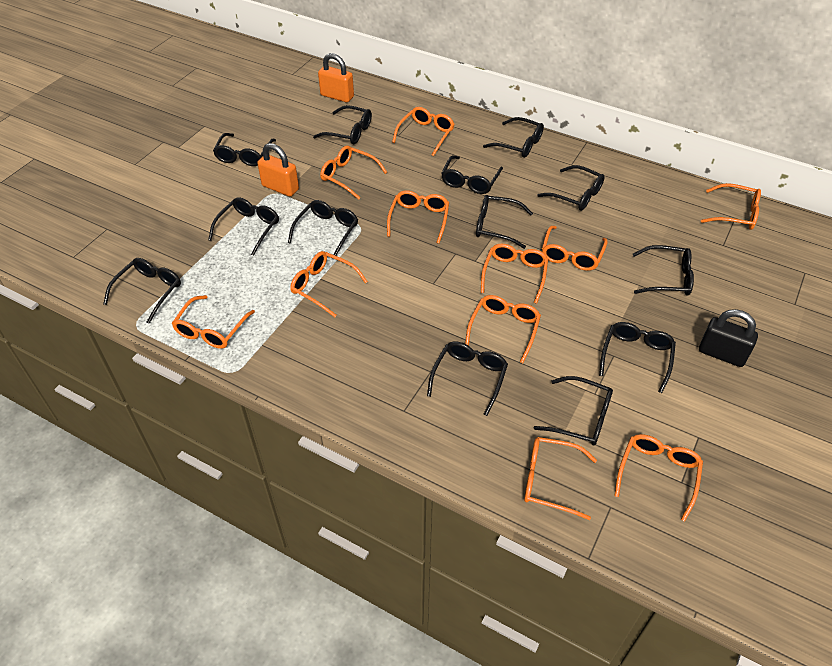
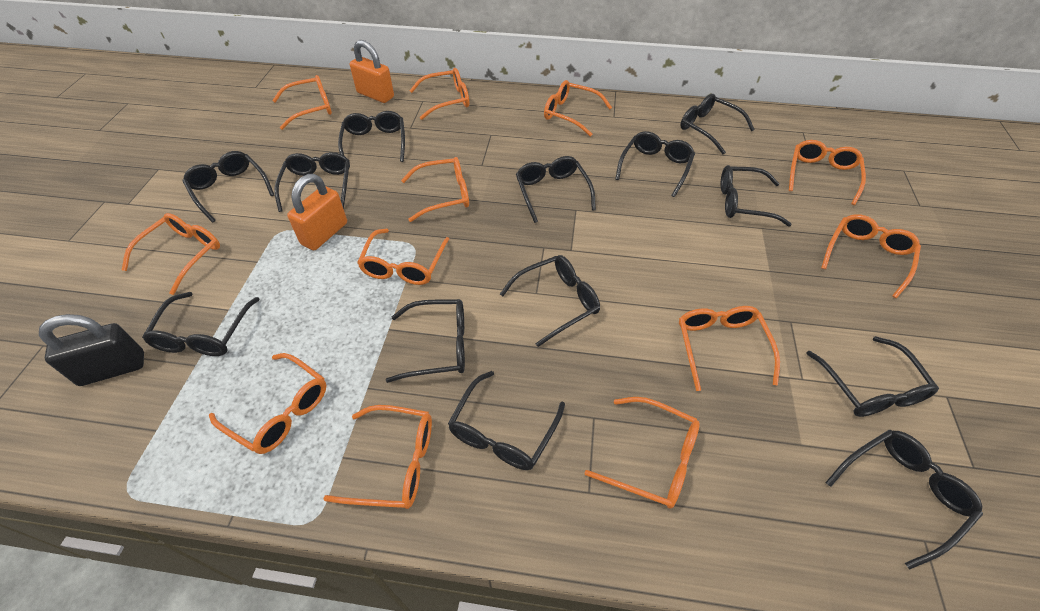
orange glasses: 11 -> 12

